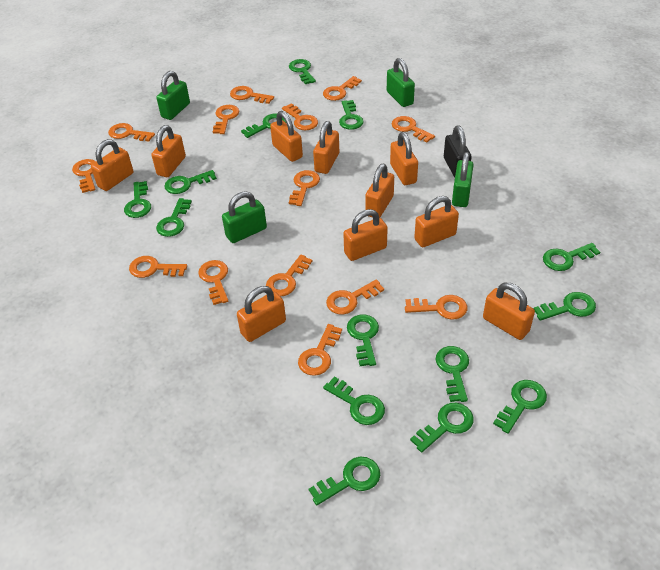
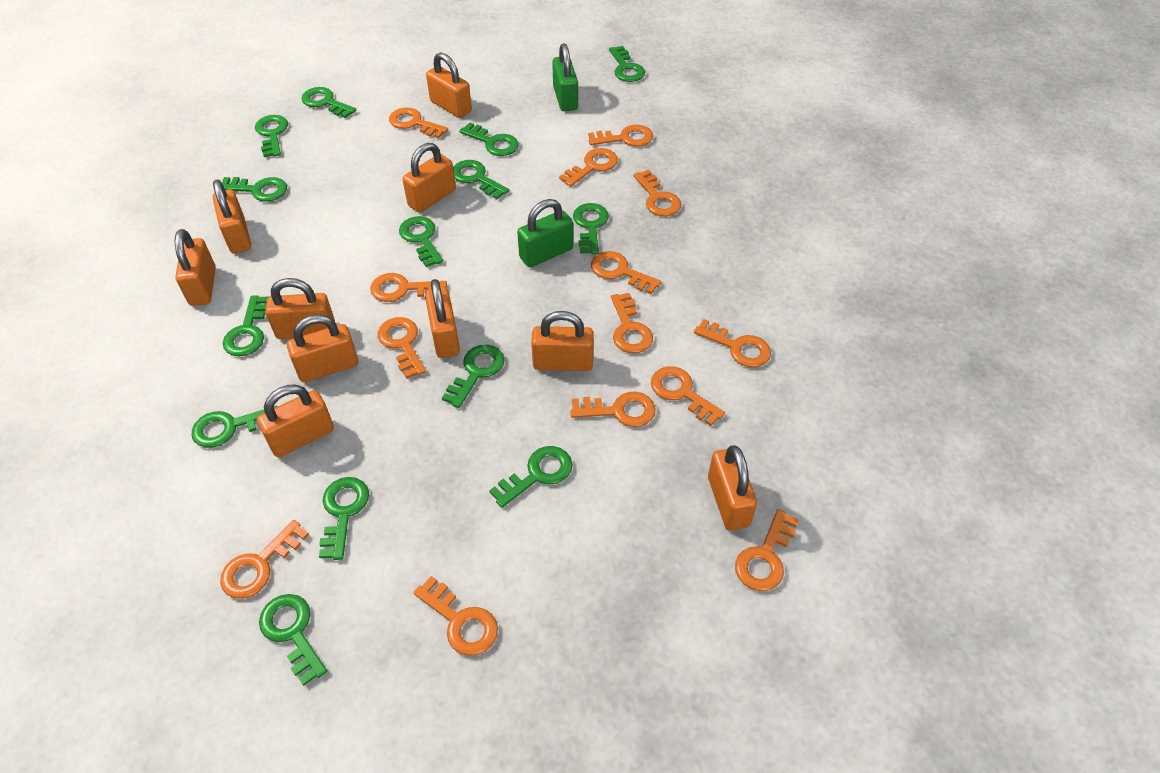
black padlock: 1 -> 0
green padlock: 4 -> 2

